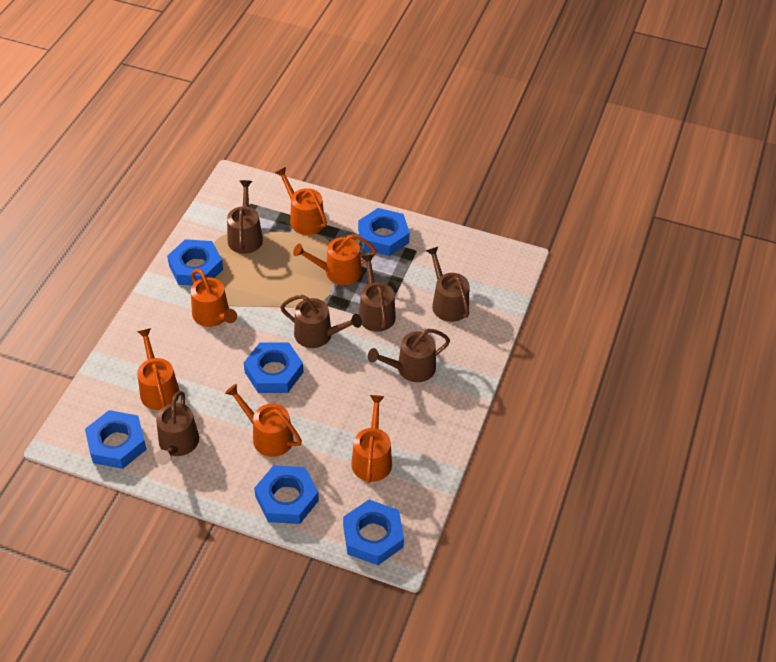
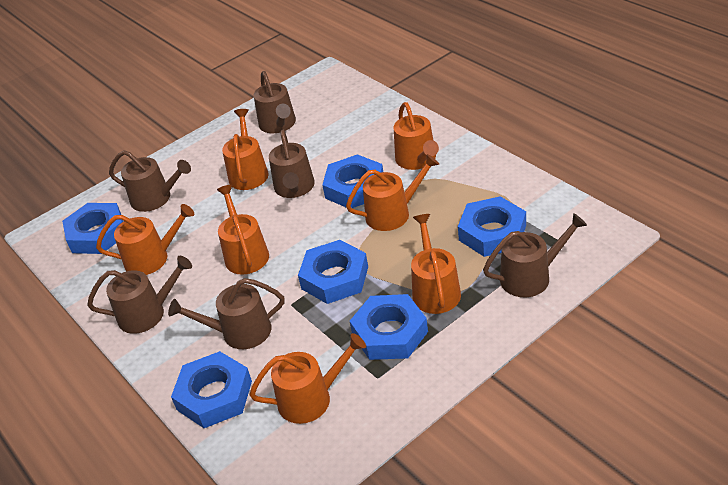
orange watering can: 6 -> 7

